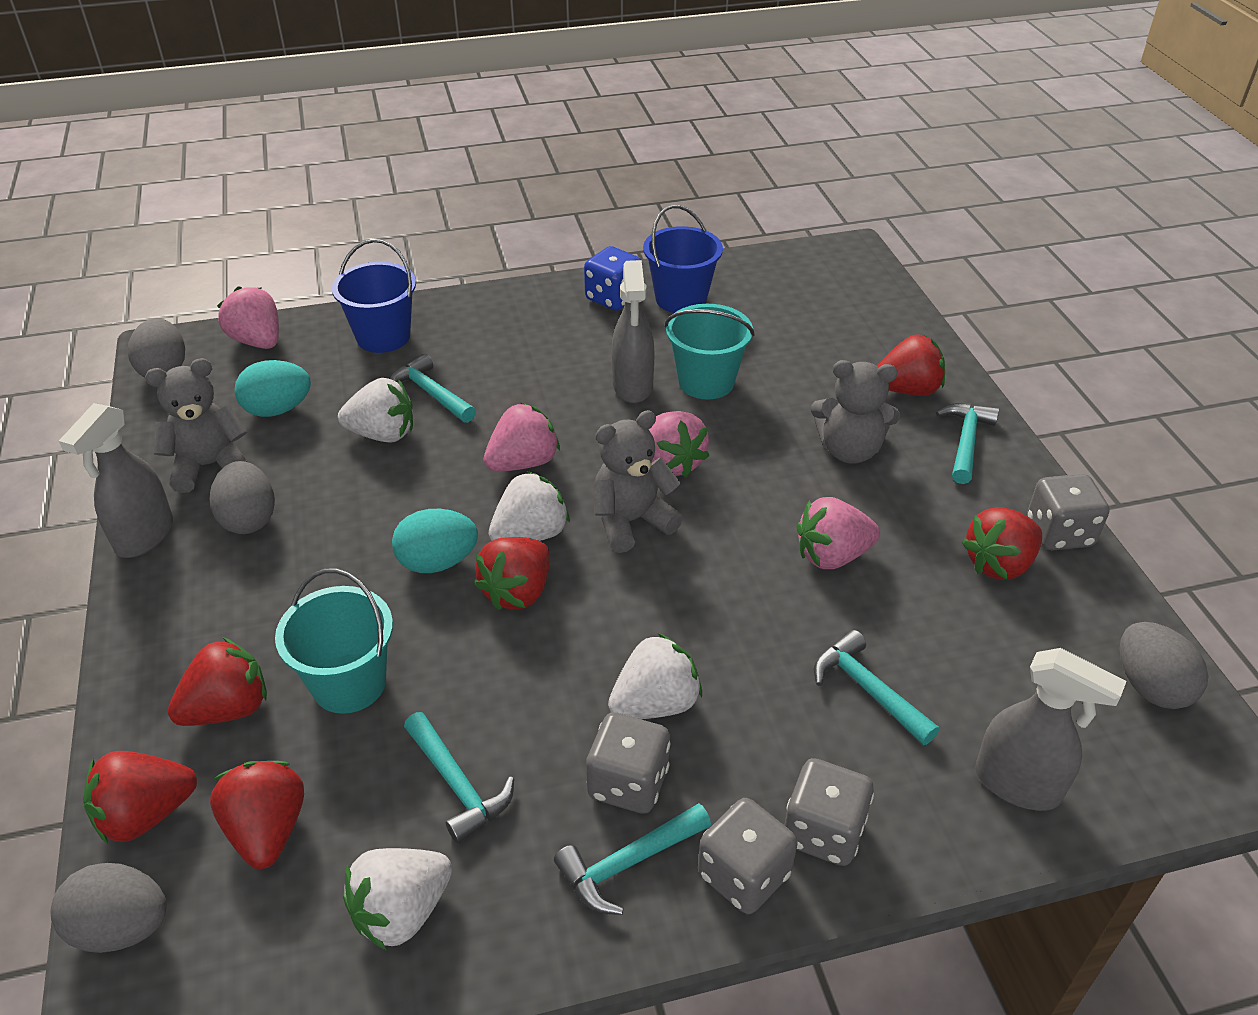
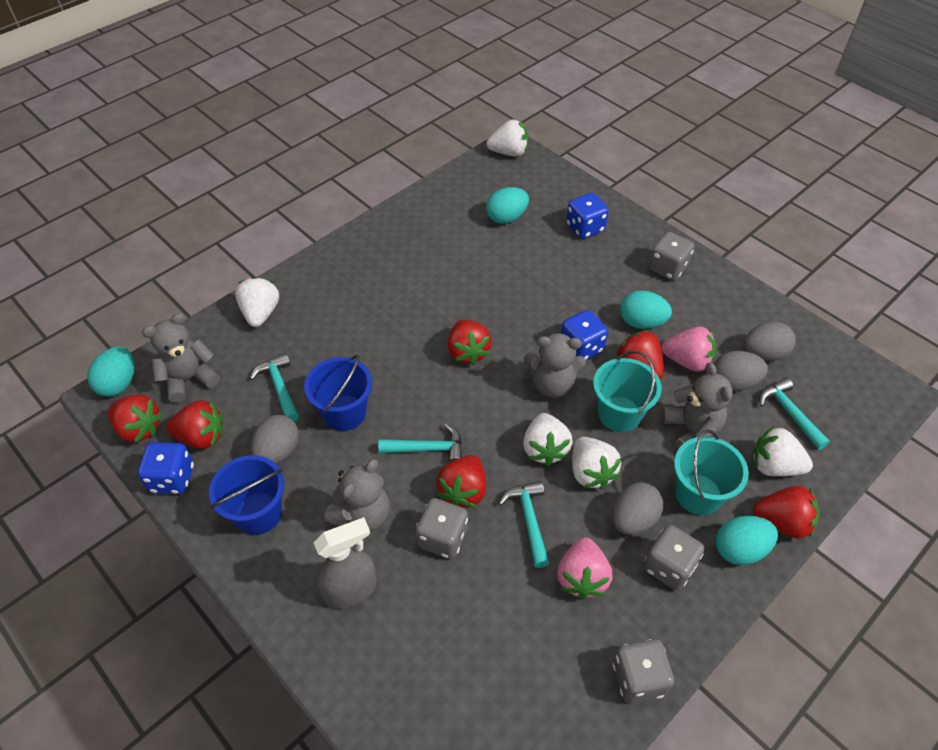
blue dice: 1 -> 3
grey spray bottle: 3 -> 1
grey teddy bear: 3 -> 4
pink strawberry: 4 -> 2
turquoise egg: 2 -> 4
turquoise hammer: 5 -> 4
white strawberry: 4 -> 5

